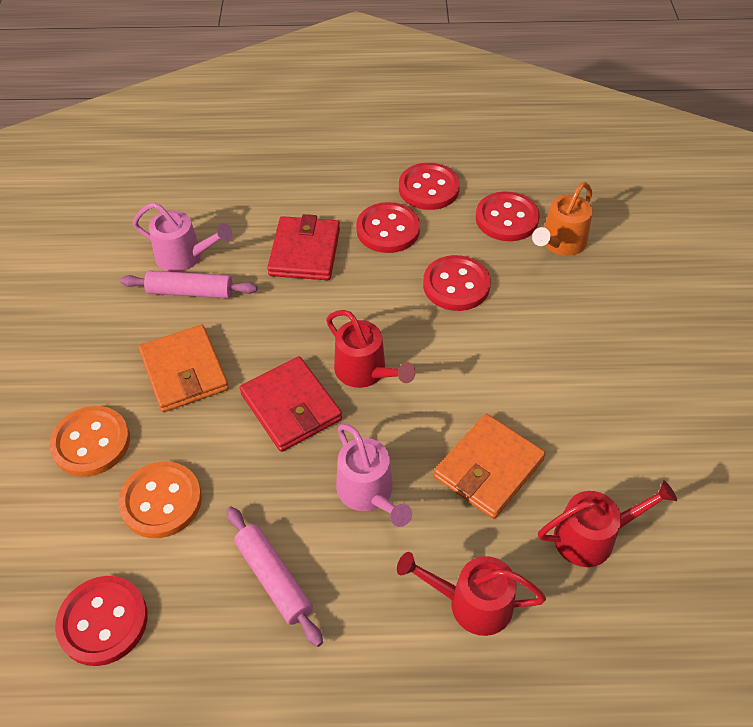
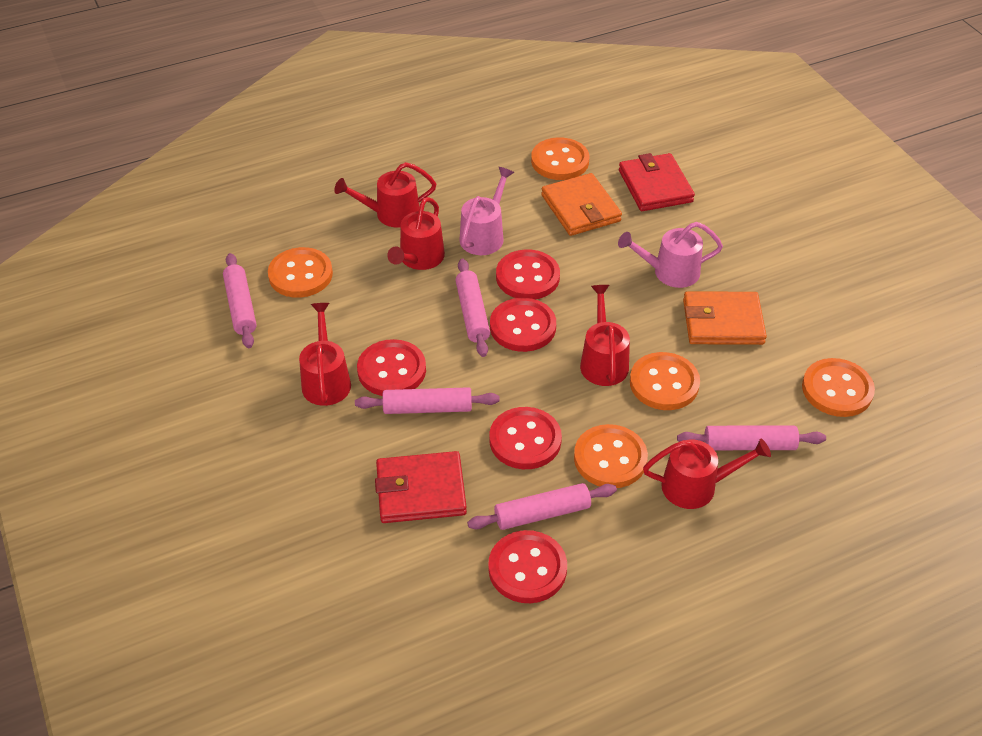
orange button: 2 -> 5
orange watering can: 1 -> 0
pink rolling pin: 2 -> 5
red watering can: 3 -> 5

